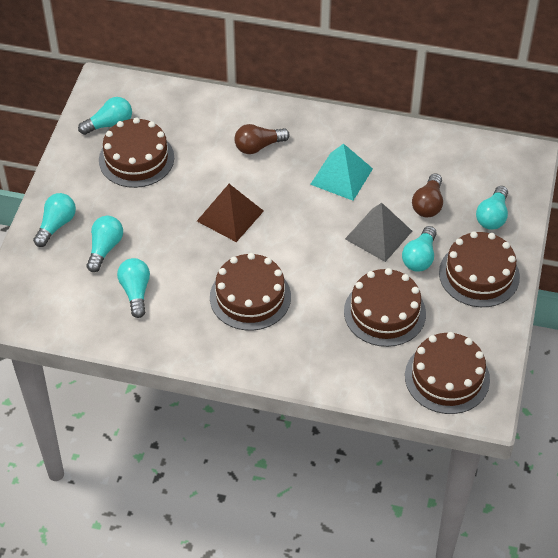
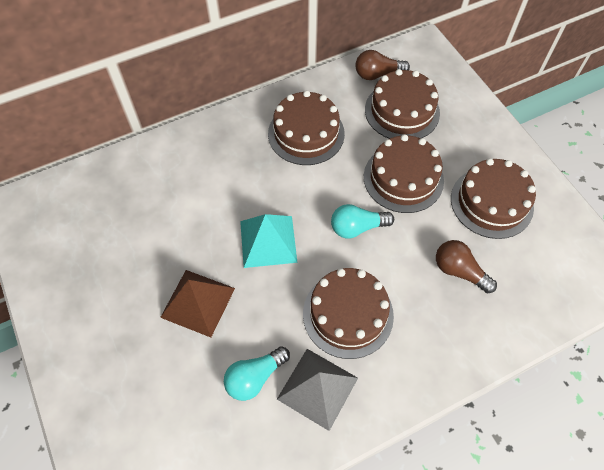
turquoise light bulb: 6 -> 2

